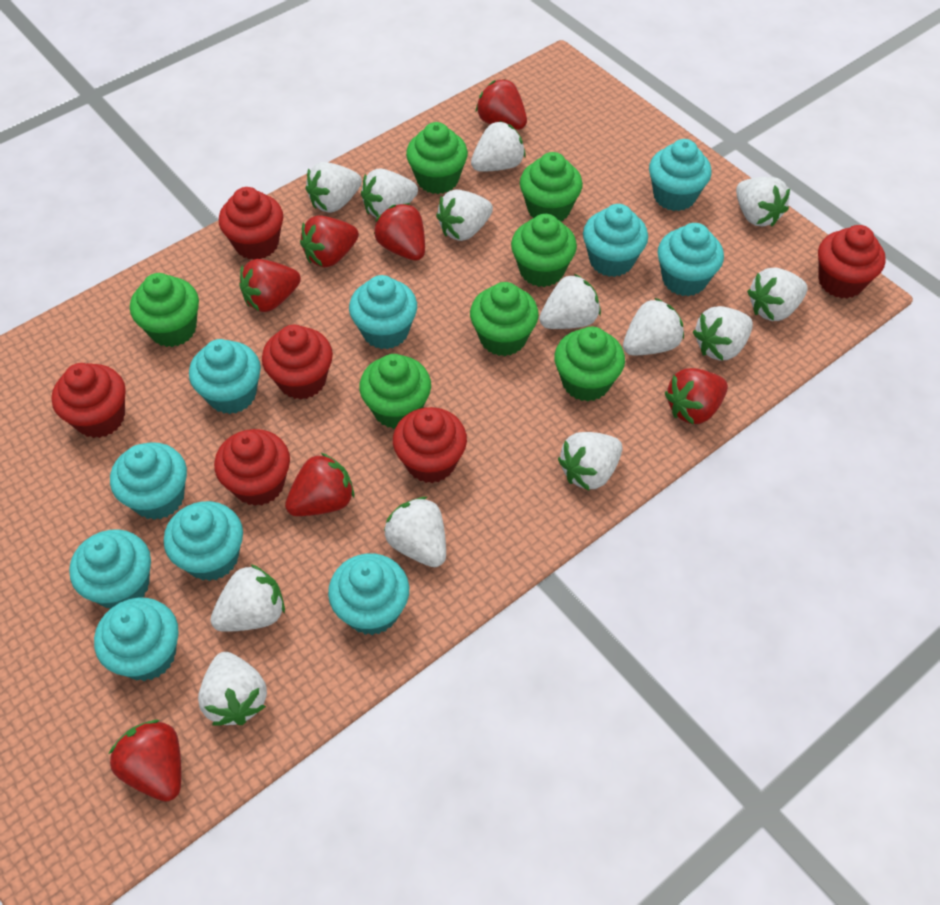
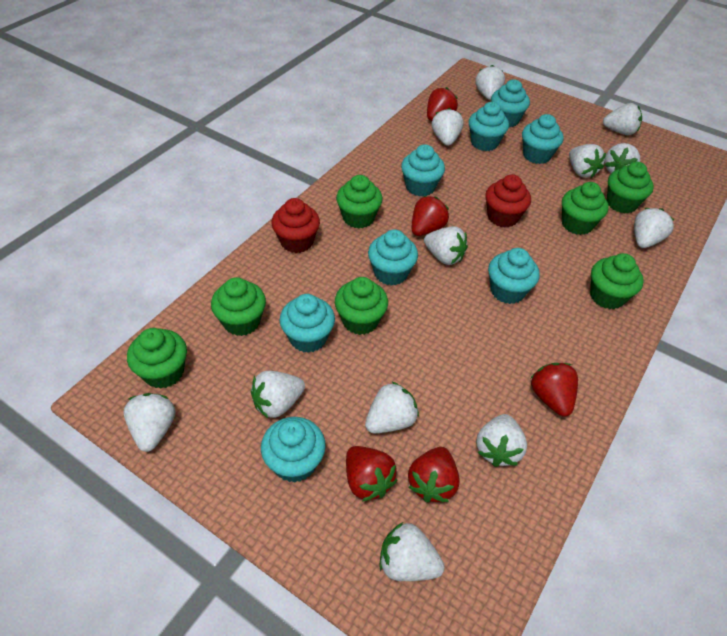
red cupcake: 6 -> 2
red strawberry: 7 -> 5
turquoise cupcake: 10 -> 8
white strawberry: 13 -> 12

